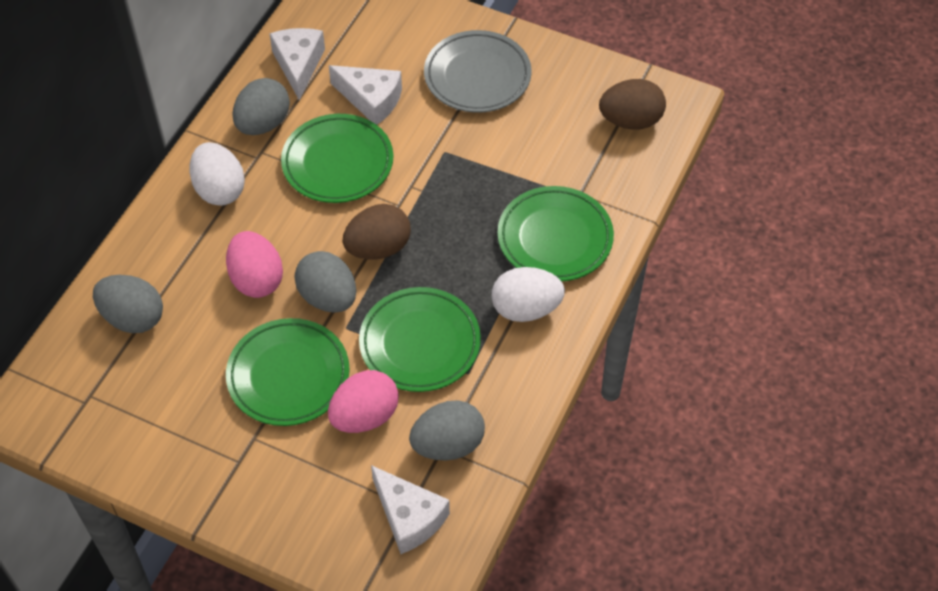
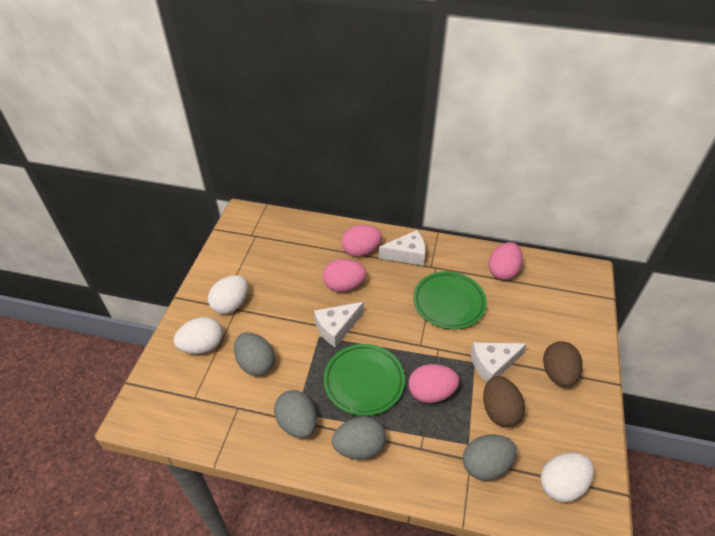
green plate: 4 -> 2
grey plate: 1 -> 0
pink egg: 2 -> 4
white egg: 2 -> 3

